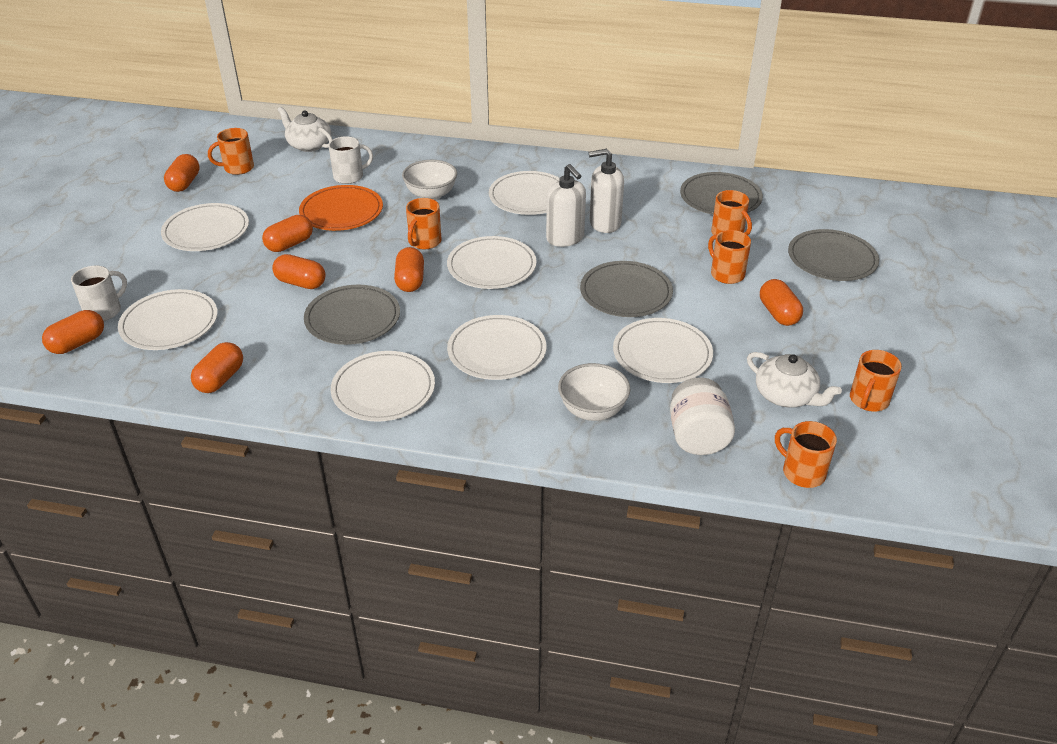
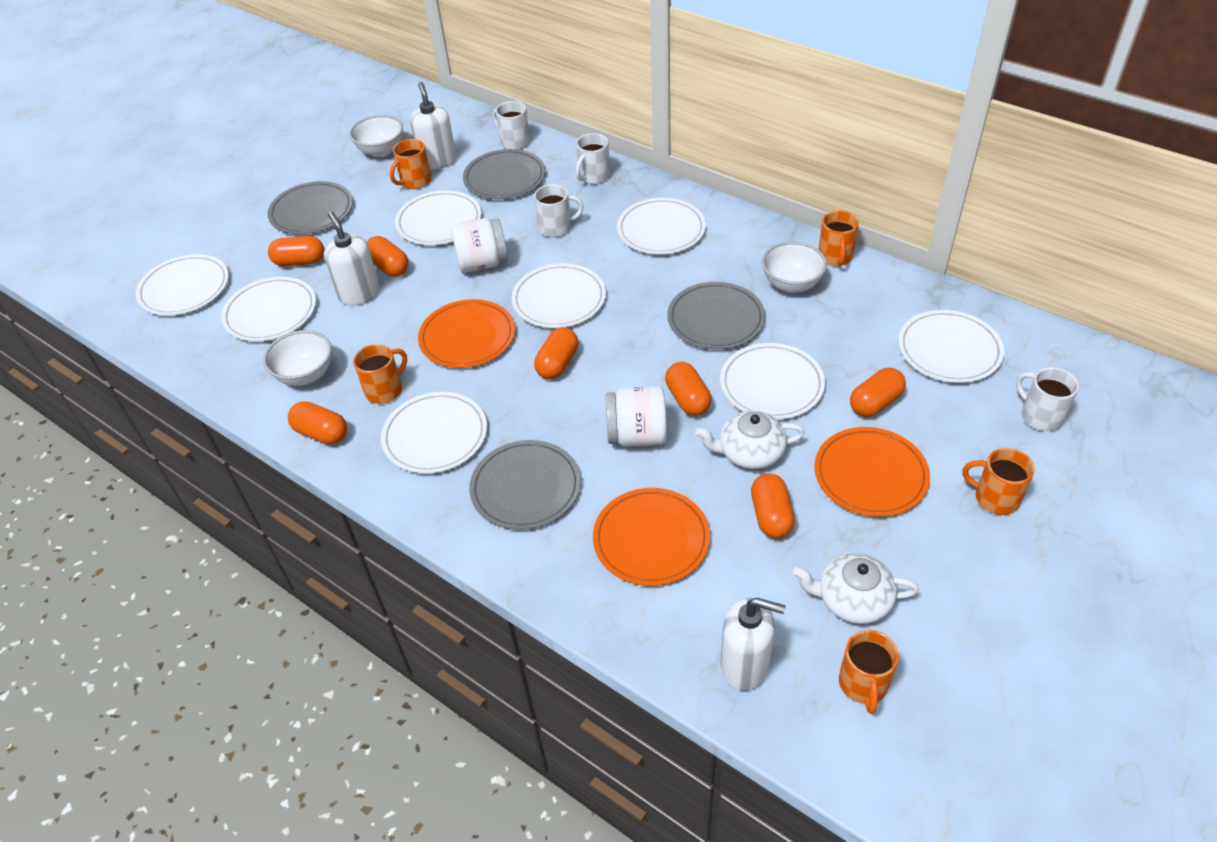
orange mug: 6 -> 5
orange plate: 1 -> 3
white bowl: 2 -> 3
white jar: 1 -> 2
white mug: 2 -> 4
white plate: 7 -> 8
white soap dispenser: 2 -> 3

